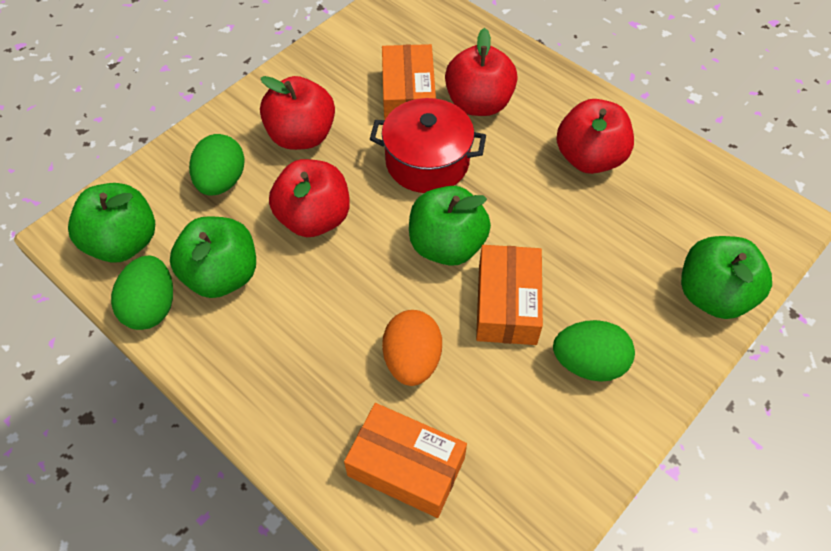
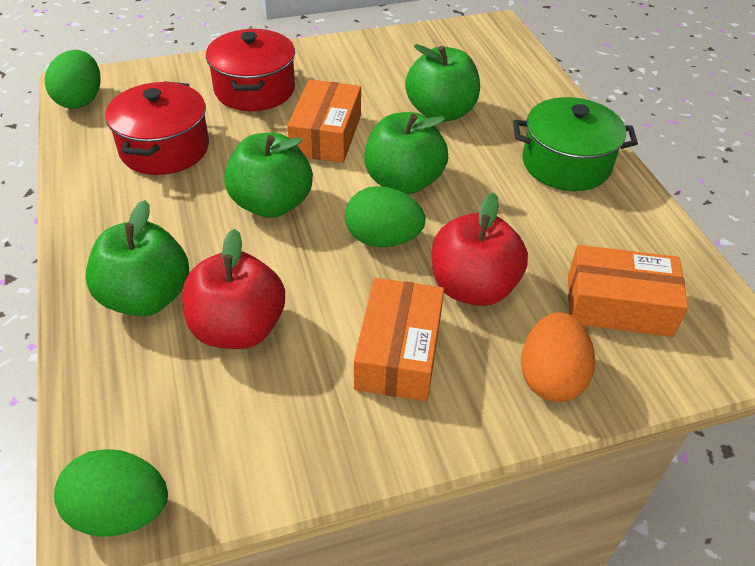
green pot: 0 -> 1
red apple: 4 -> 2
red pot: 1 -> 2

